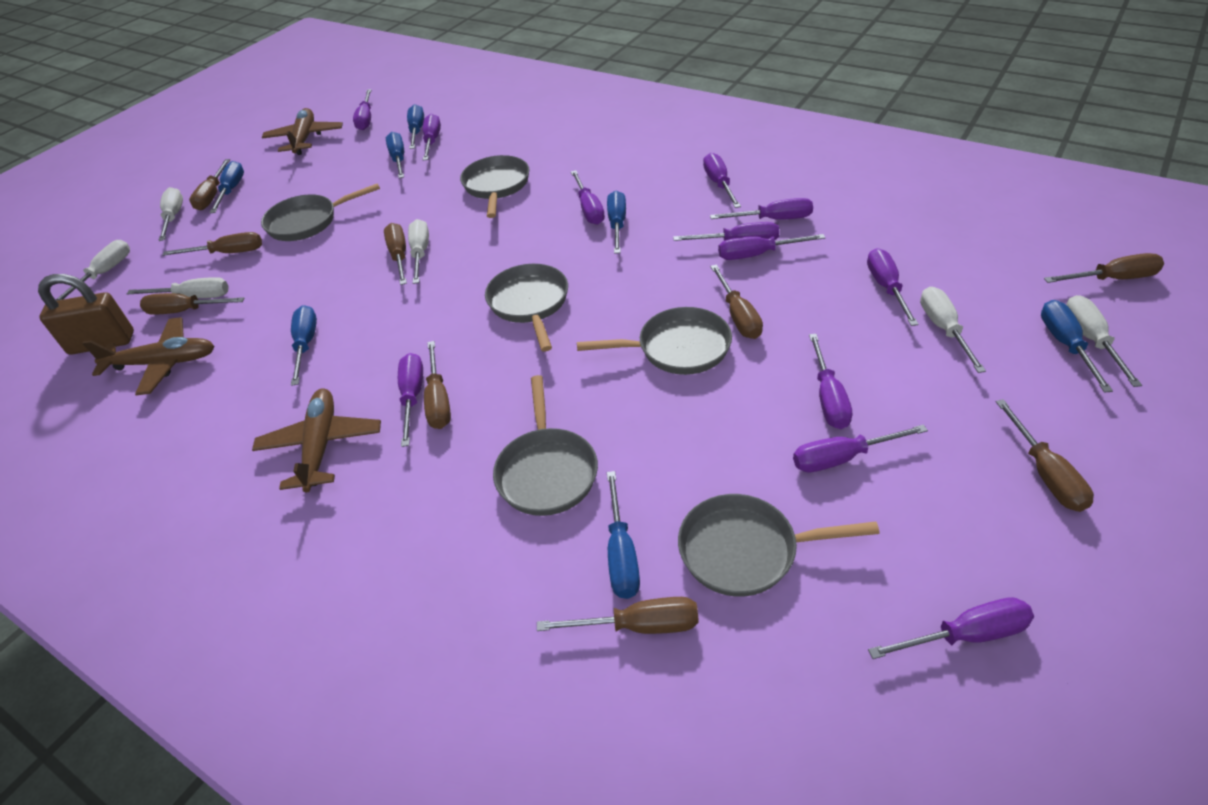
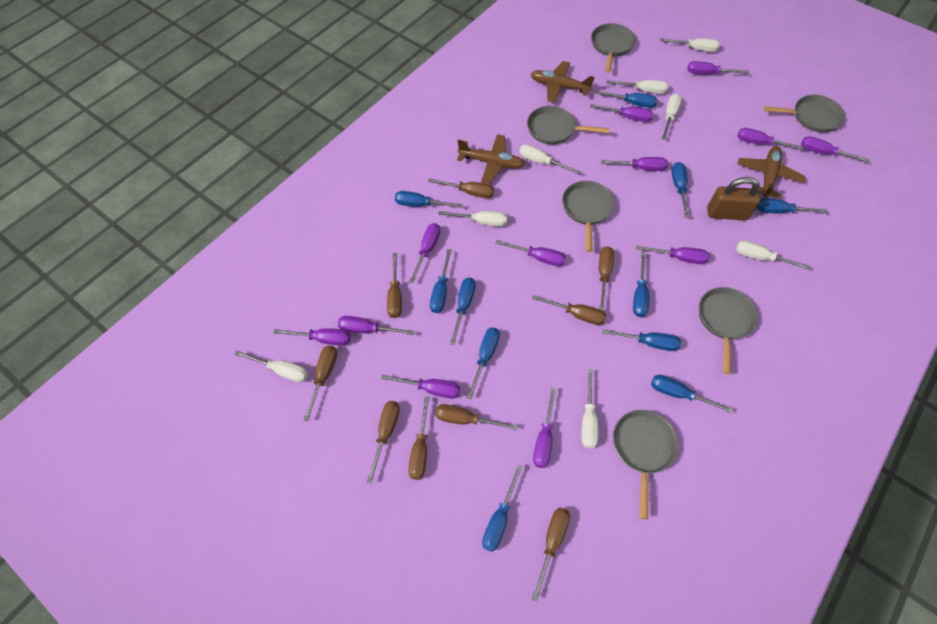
blue screwdriver: 7 -> 11
white screwdriver: 6 -> 8

